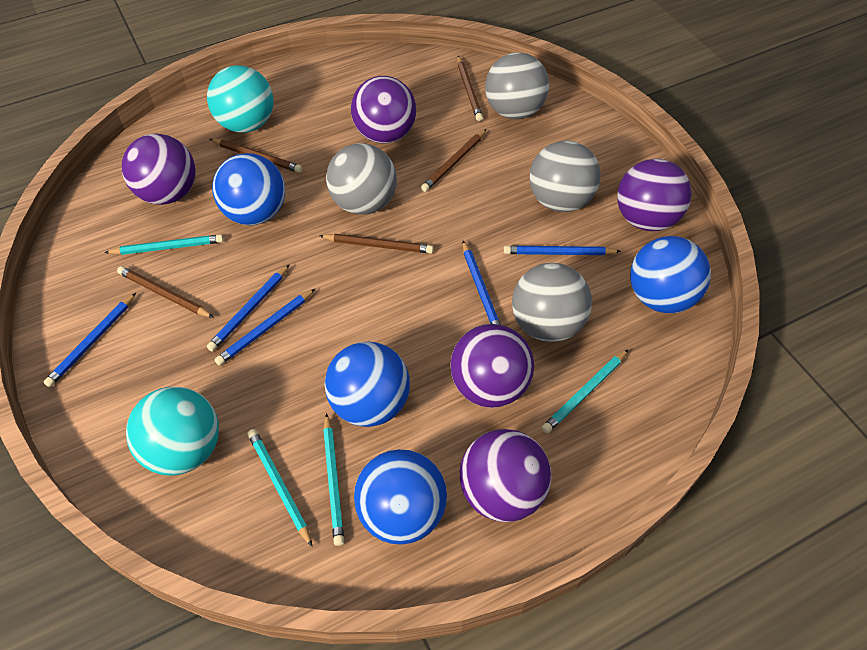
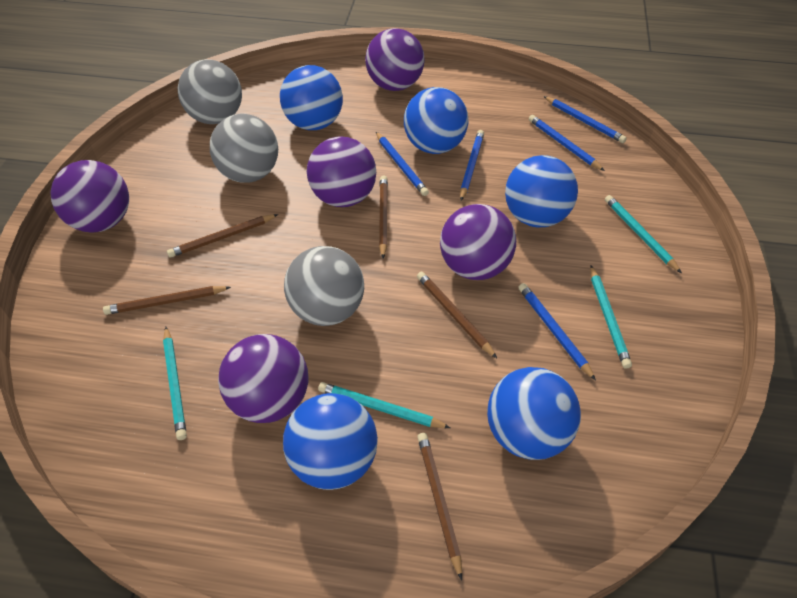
blue ball: 4 -> 5
grey ball: 4 -> 3
turquoise ball: 2 -> 0

